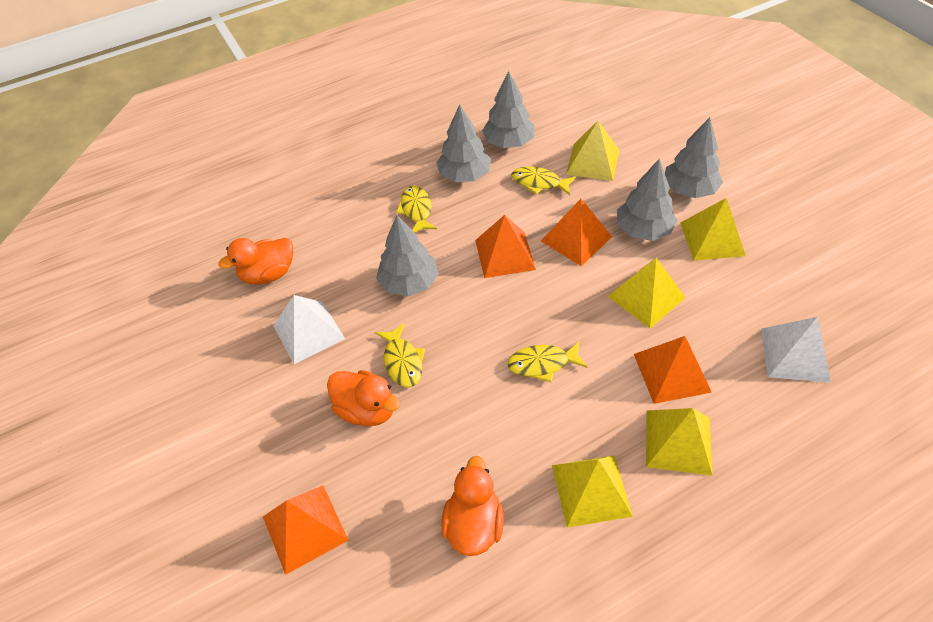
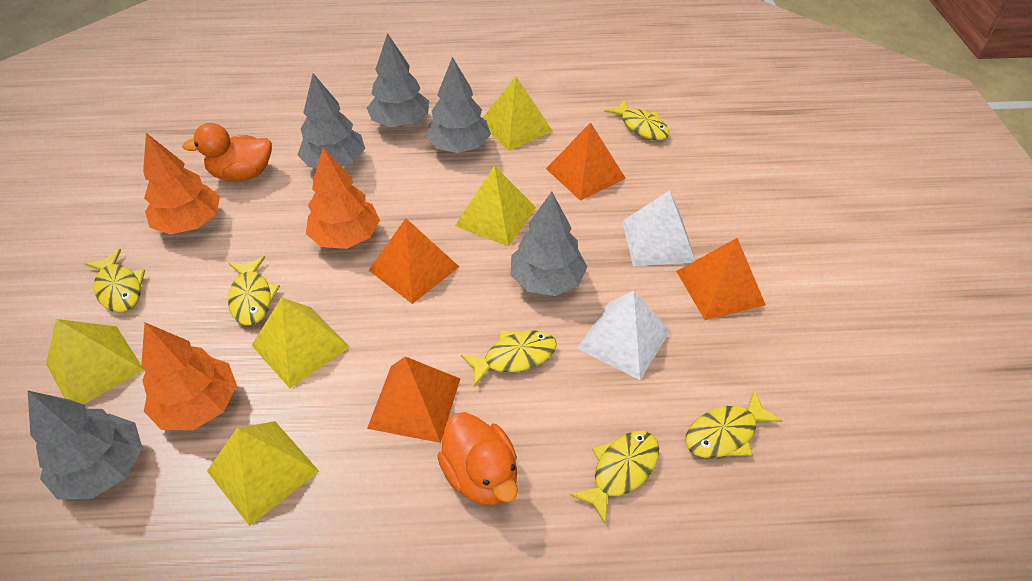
orange duck: 3 -> 2
orange tree: 0 -> 3
yellow fish: 4 -> 6

